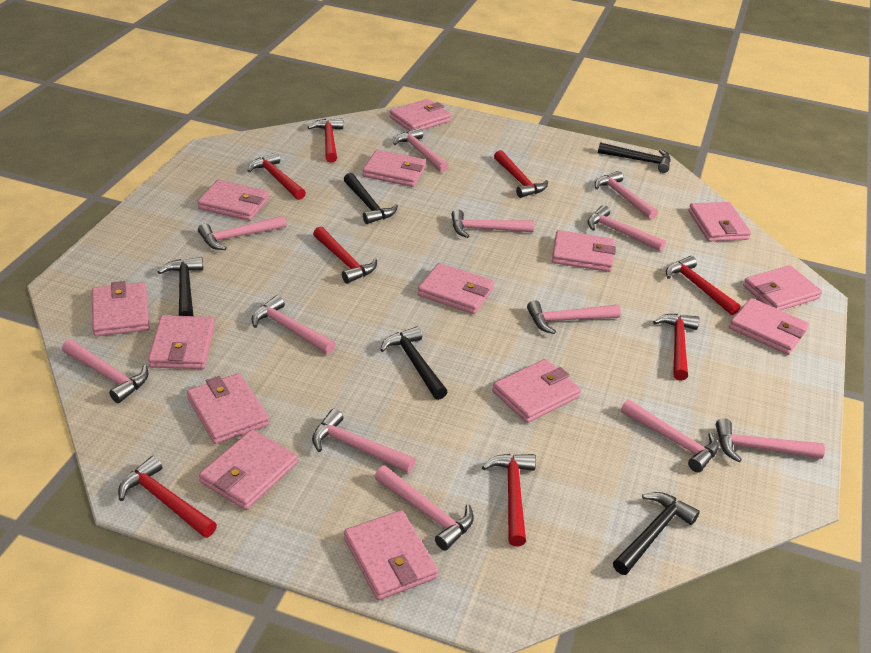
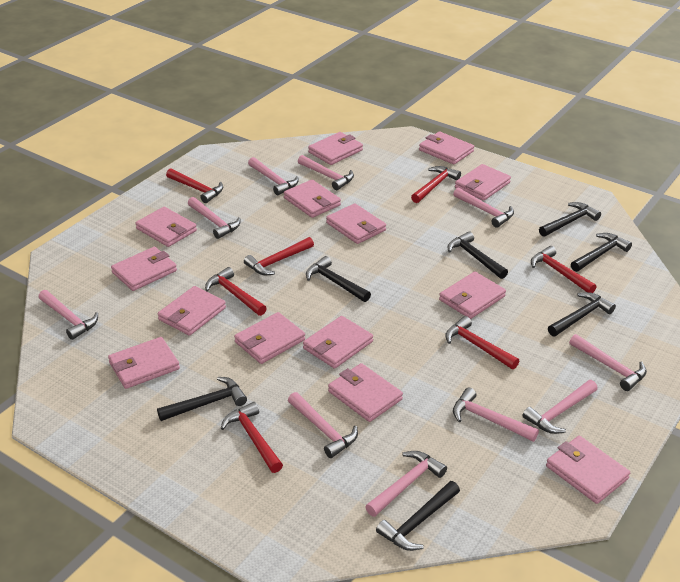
black hammer: 5 -> 7
pink hammer: 12 -> 10
red hammer: 8 -> 7

